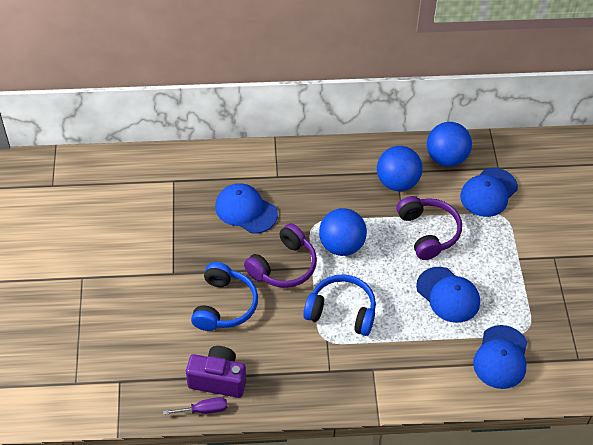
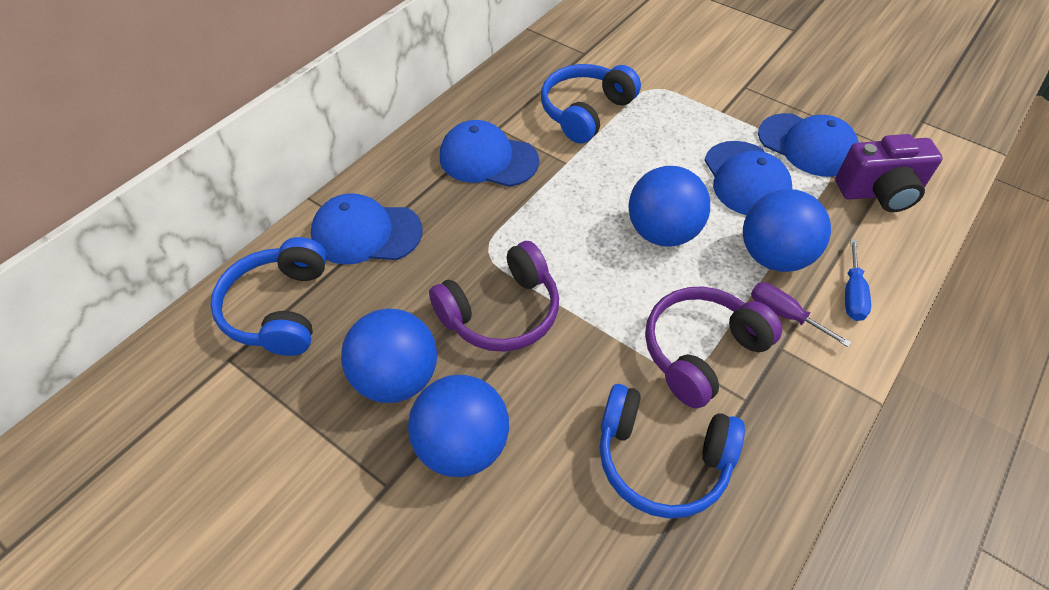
blue ball: 3 -> 4
blue headphones: 2 -> 3
blue screwdriver: 0 -> 1

